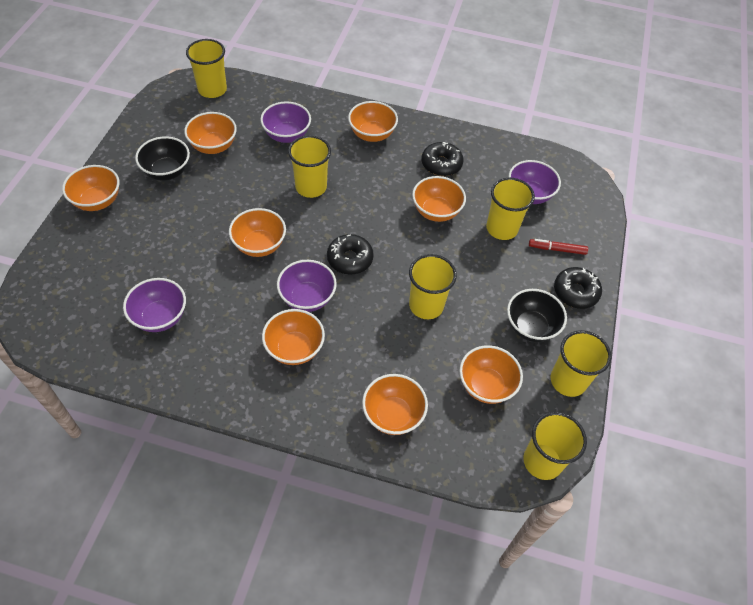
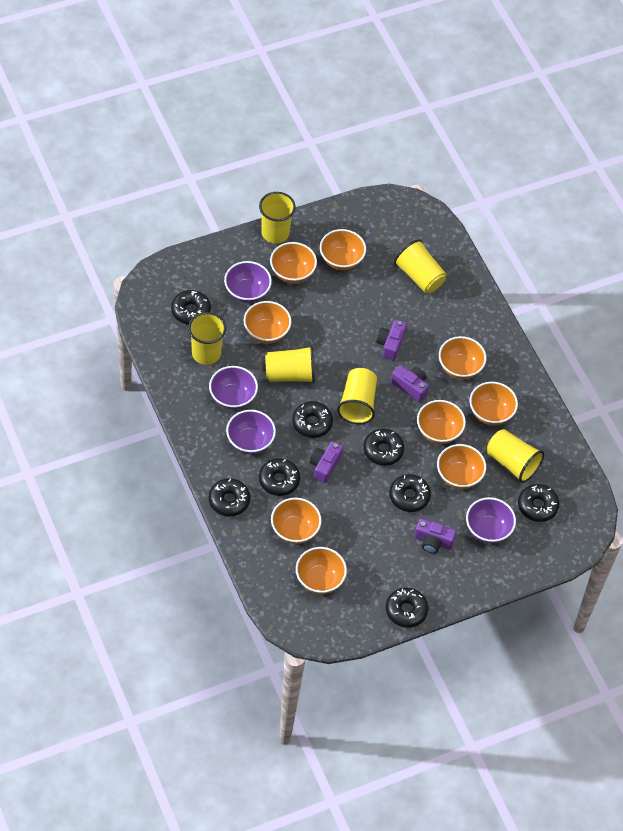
black bowl: 2 -> 0
black donut: 3 -> 8
orange bowl: 8 -> 9
purple camera: 0 -> 4
red marker: 1 -> 0

